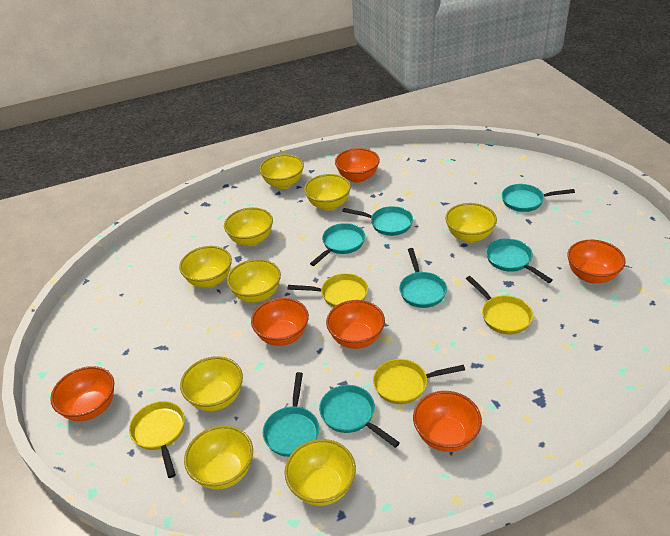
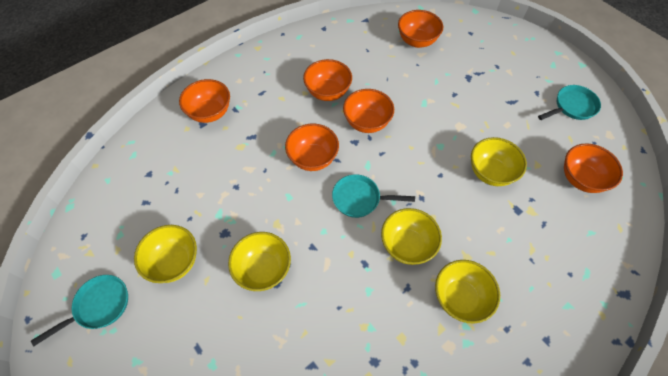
turquoise pan: 7 -> 3
yellow bowl: 9 -> 5
yellow pan: 4 -> 0

